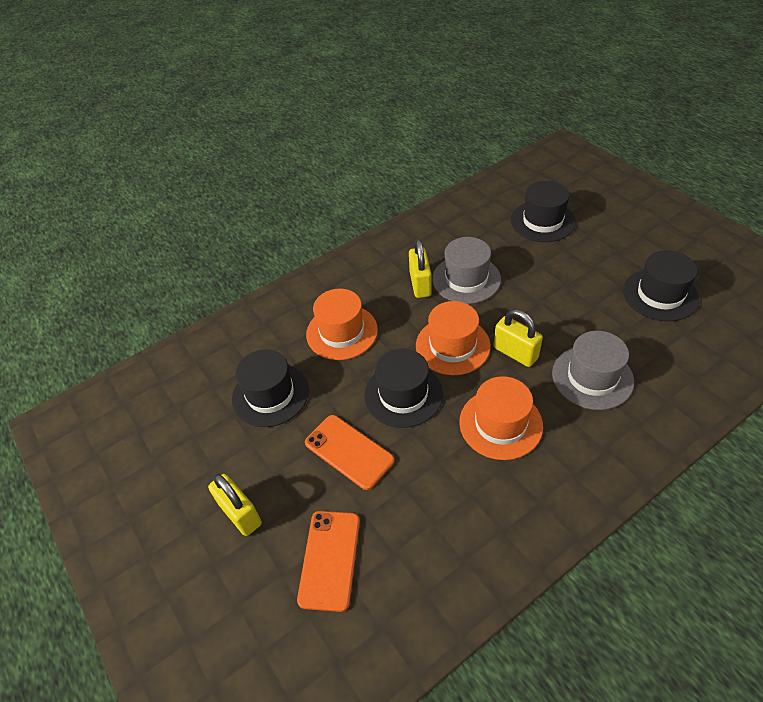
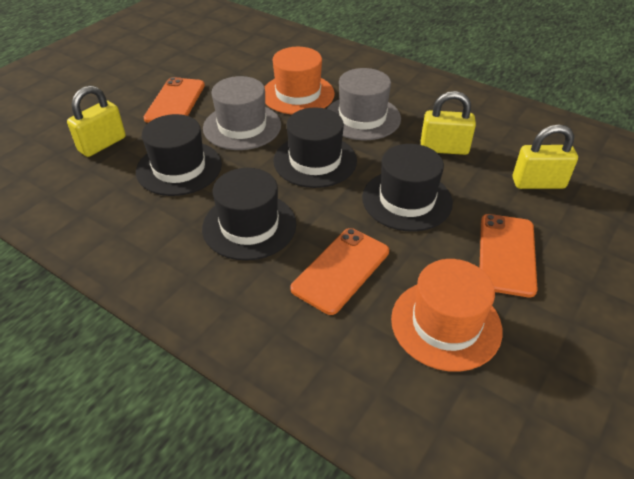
orange hat: 3 -> 2
orange phone: 2 -> 3

